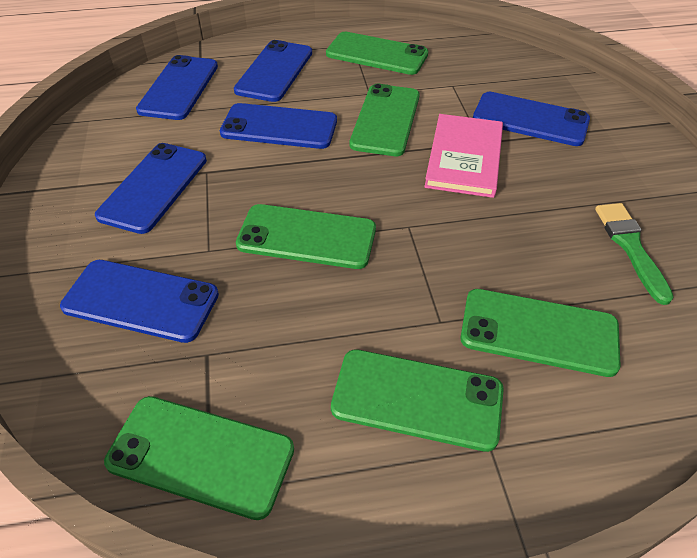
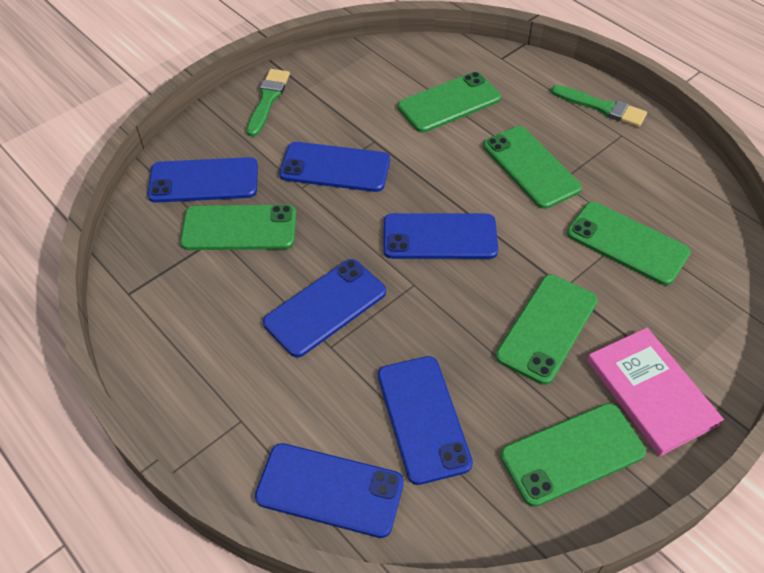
green brush: 1 -> 2

